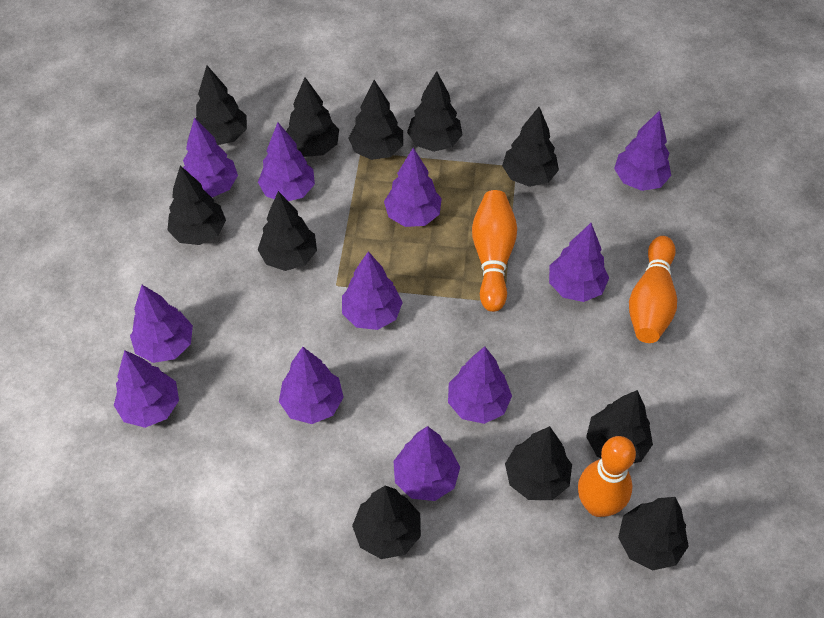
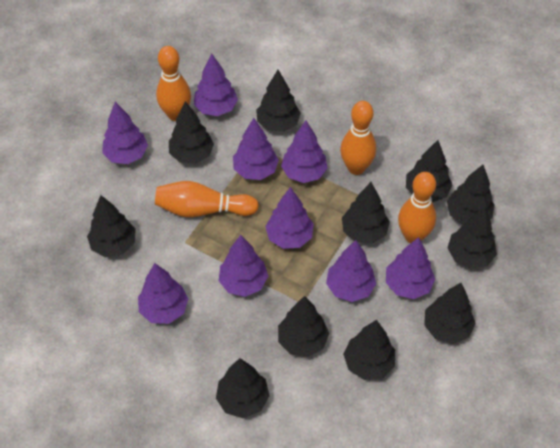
orange bowling pin: 3 -> 4
purple tree: 11 -> 9

